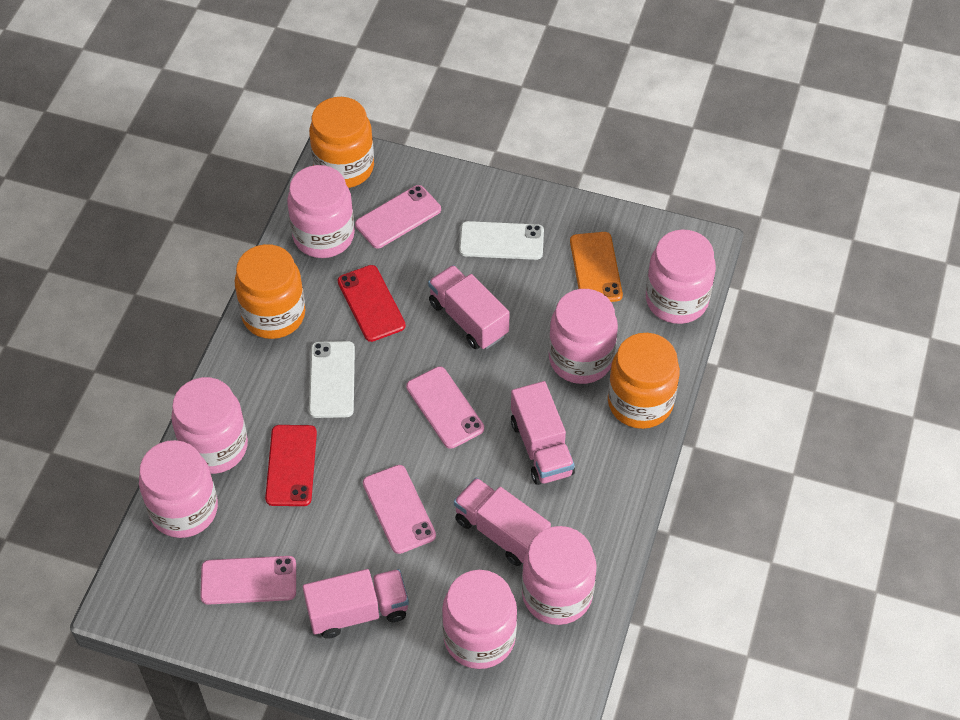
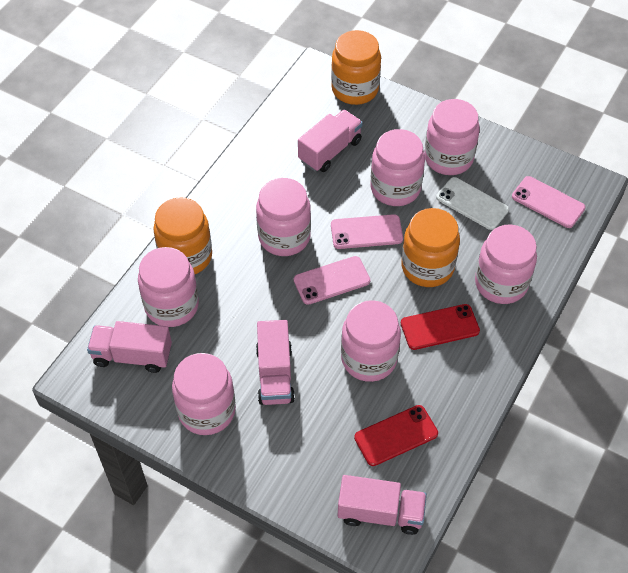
orange phone: 1 -> 0
pink phone: 4 -> 3
white phone: 2 -> 1

